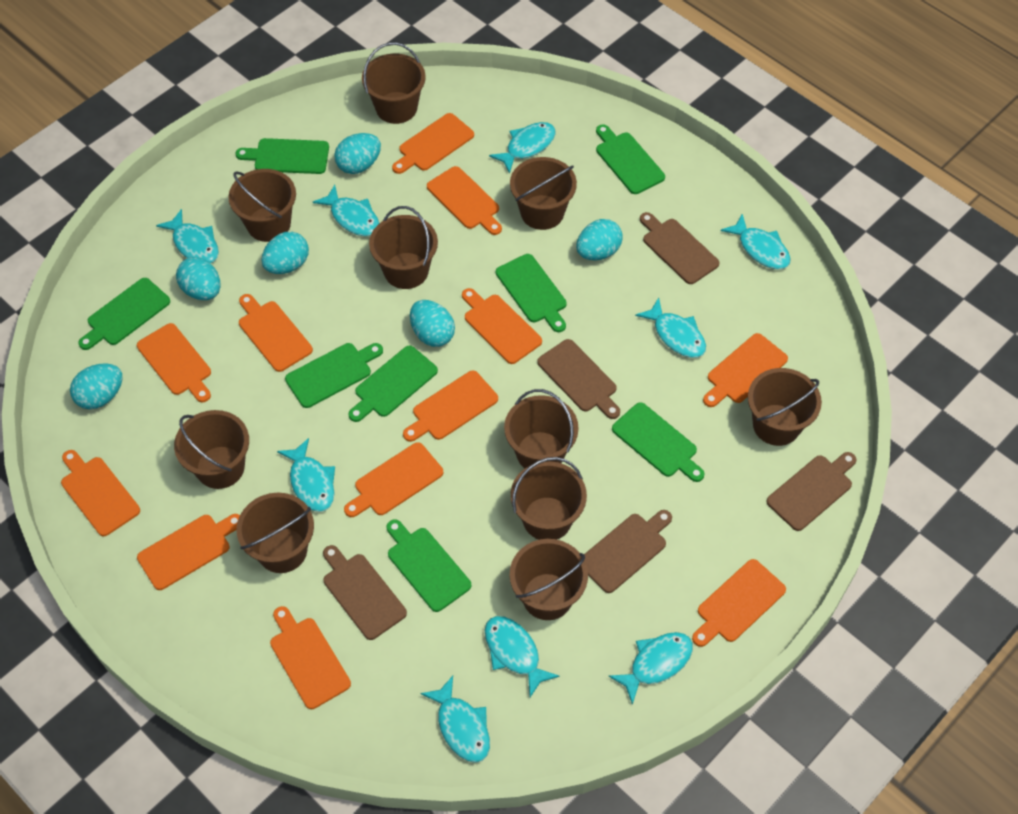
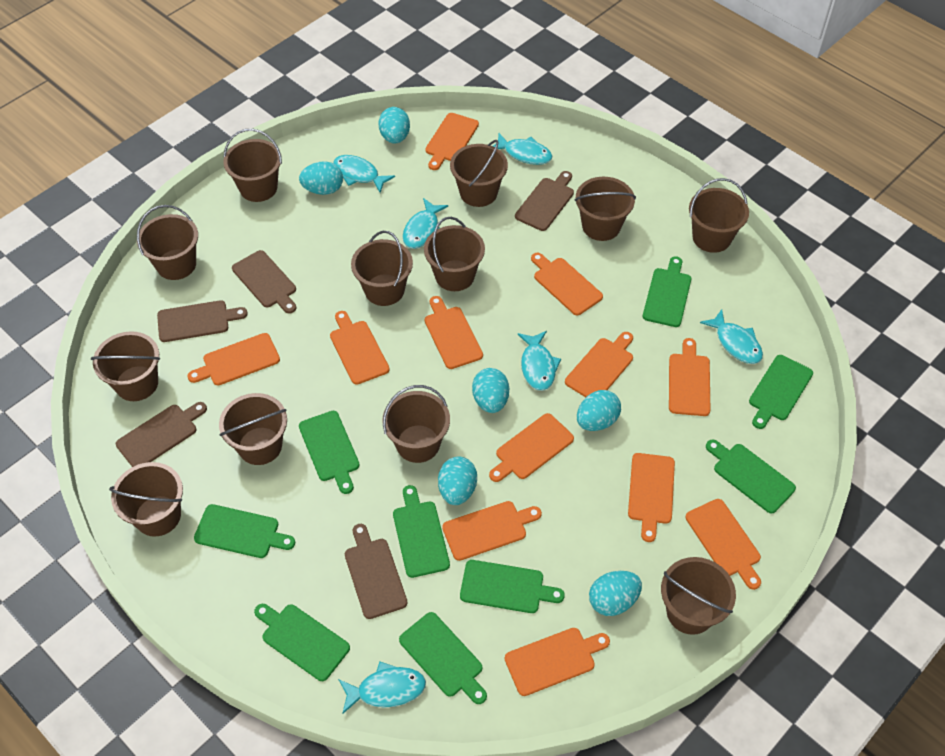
brown bucket: 10 -> 12
green cutting board: 8 -> 9
turquoise fish: 9 -> 6

